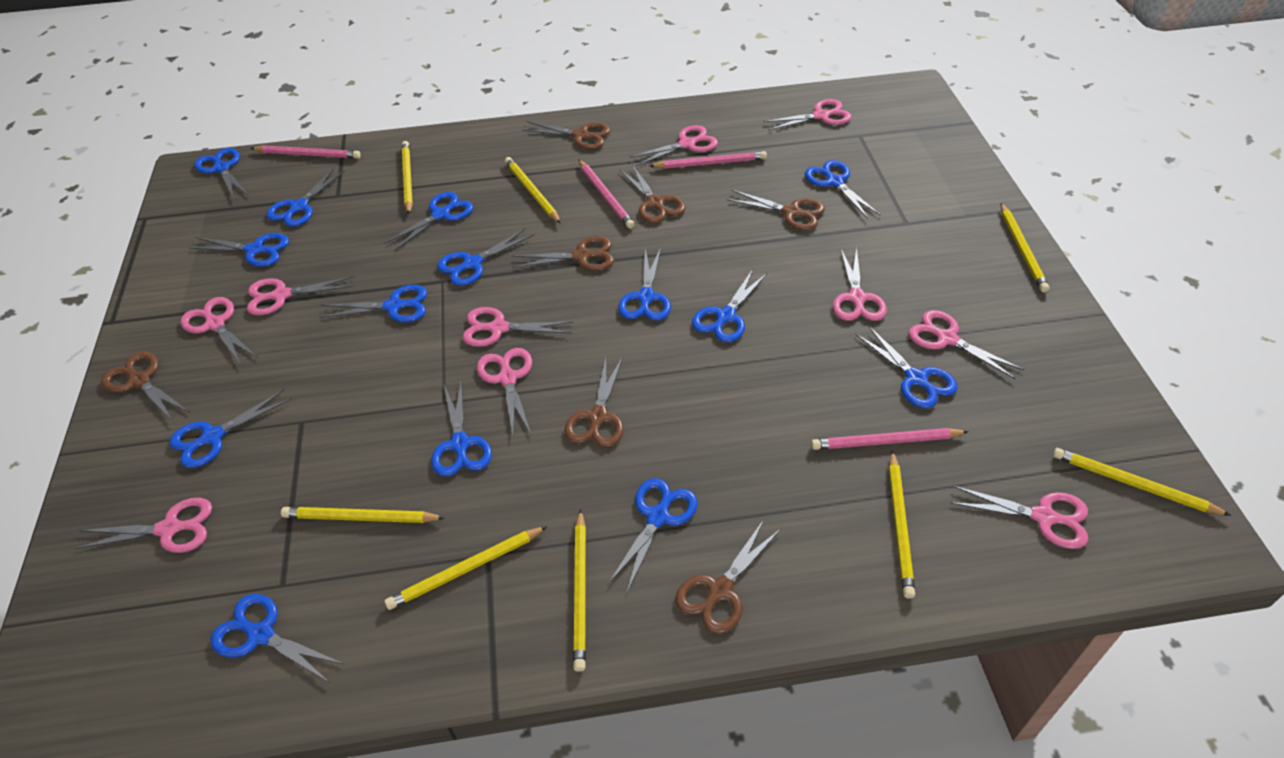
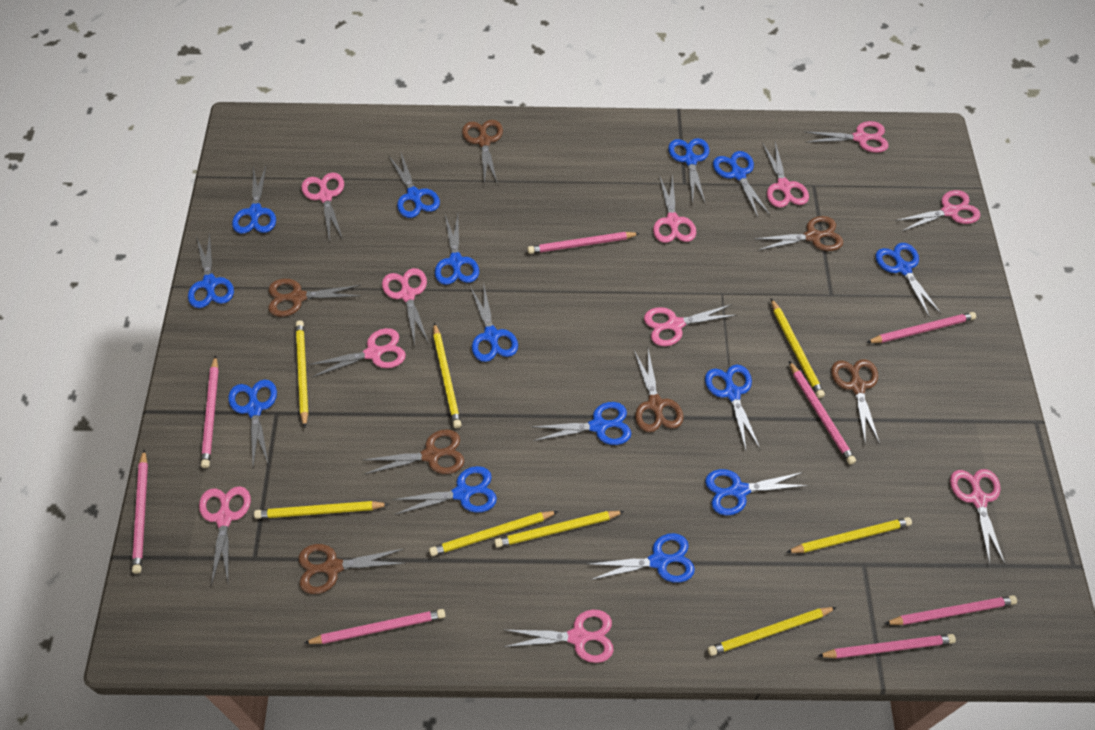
pink pencil: 4 -> 8
pink scissors: 10 -> 11

